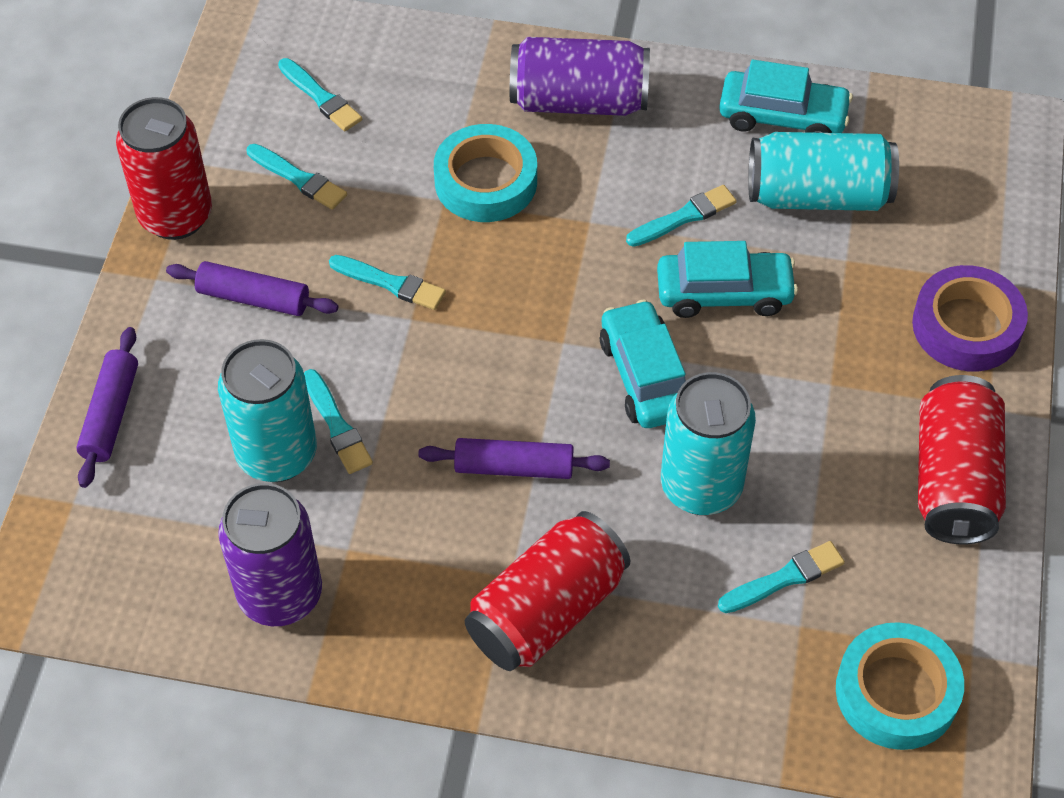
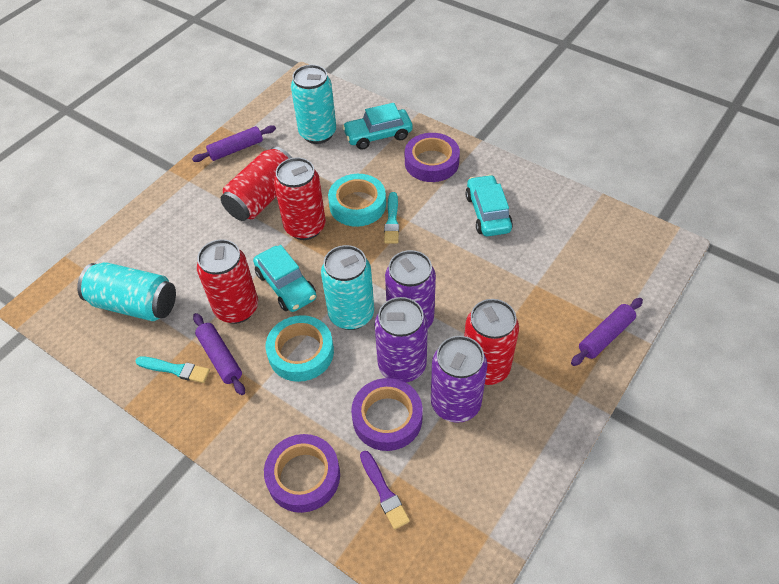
purple brush: 0 -> 1
purple can: 2 -> 3
purple tape: 1 -> 3
red can: 3 -> 4
turquoise brush: 6 -> 2

